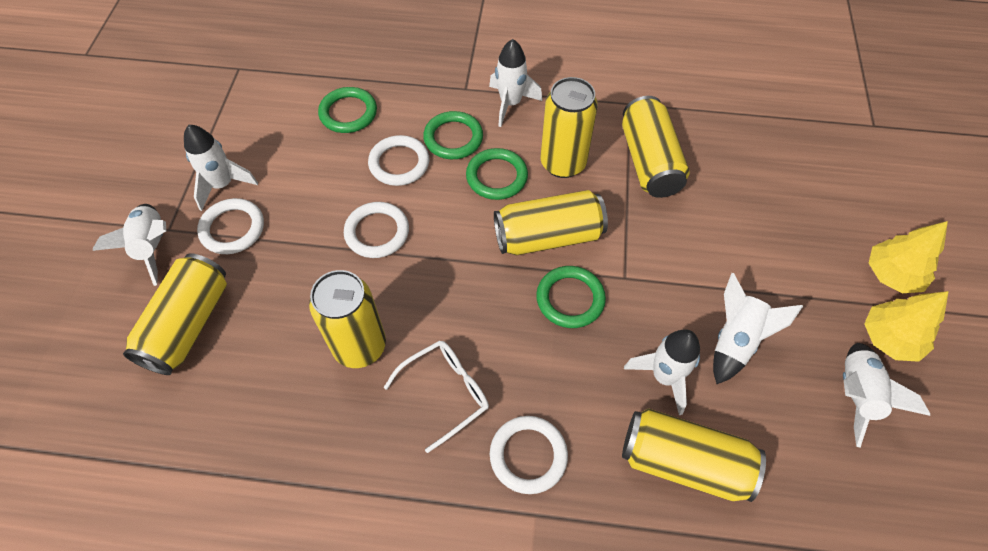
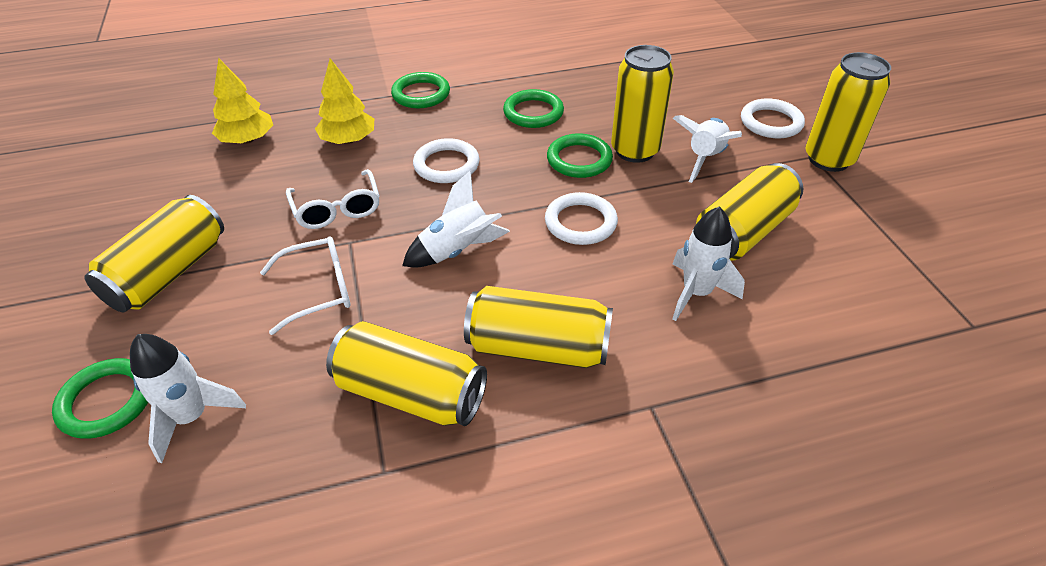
white glasses: 1 -> 2
white ring: 4 -> 3
white rocket: 6 -> 4

